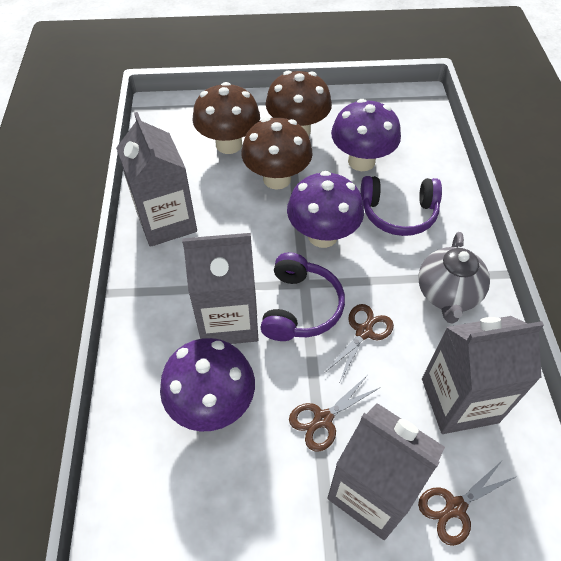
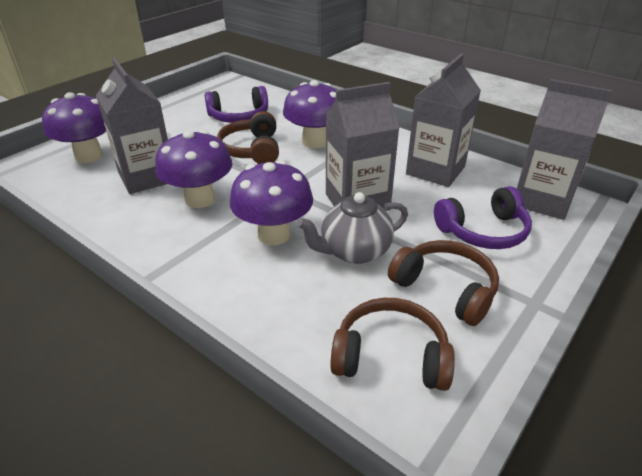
brown headphones: 0 -> 3
brown mushroom: 3 -> 0
brown scissors: 3 -> 0
purple mushroom: 3 -> 4

